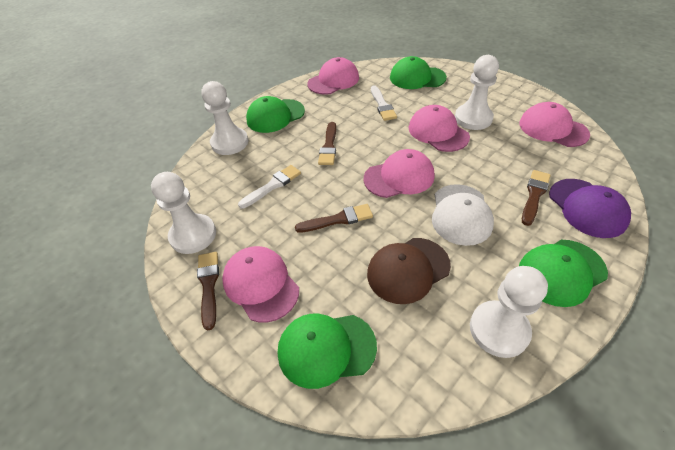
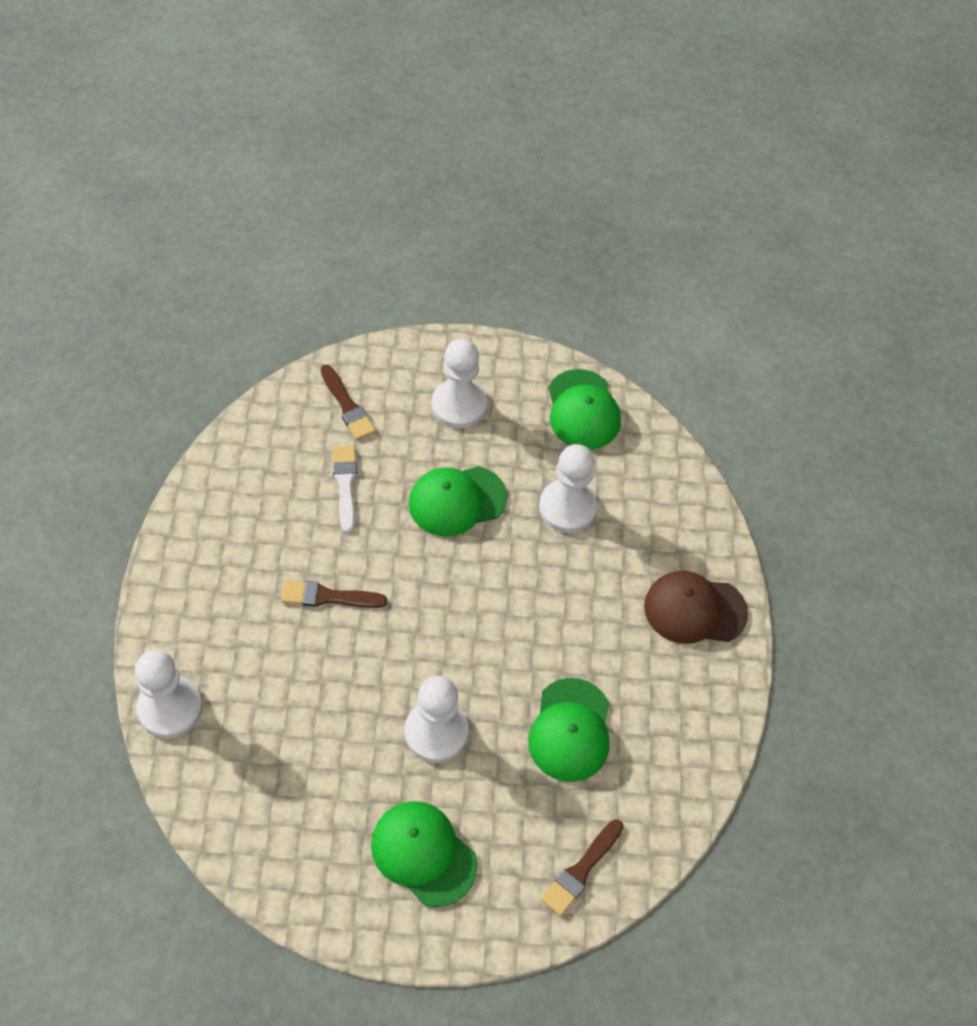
brown brush: 4 -> 3
pink cap: 5 -> 0
purple cap: 1 -> 0
white brush: 2 -> 1
white cap: 1 -> 0

